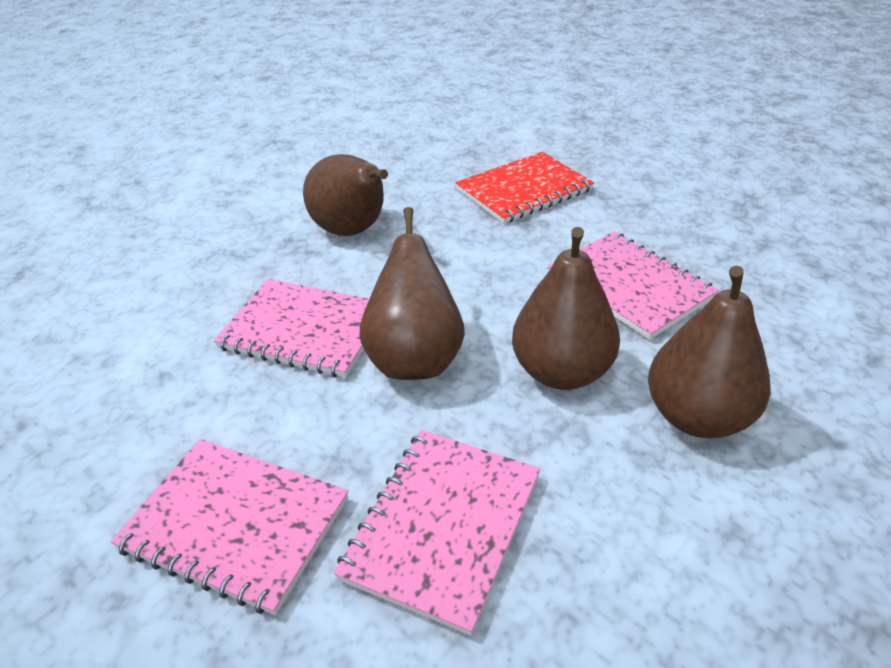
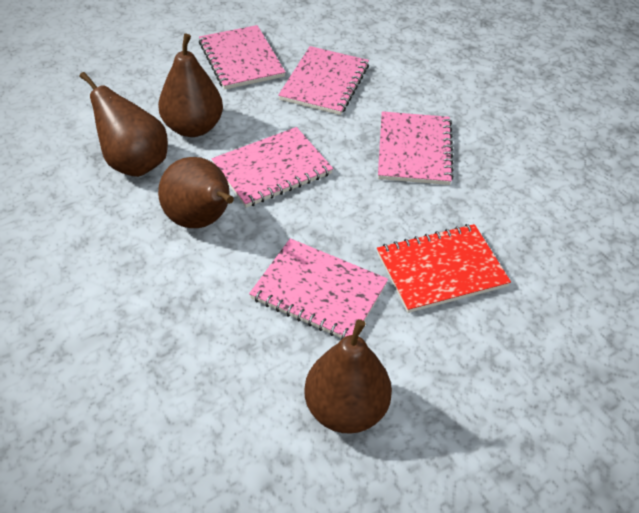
pink notebook: 4 -> 5

